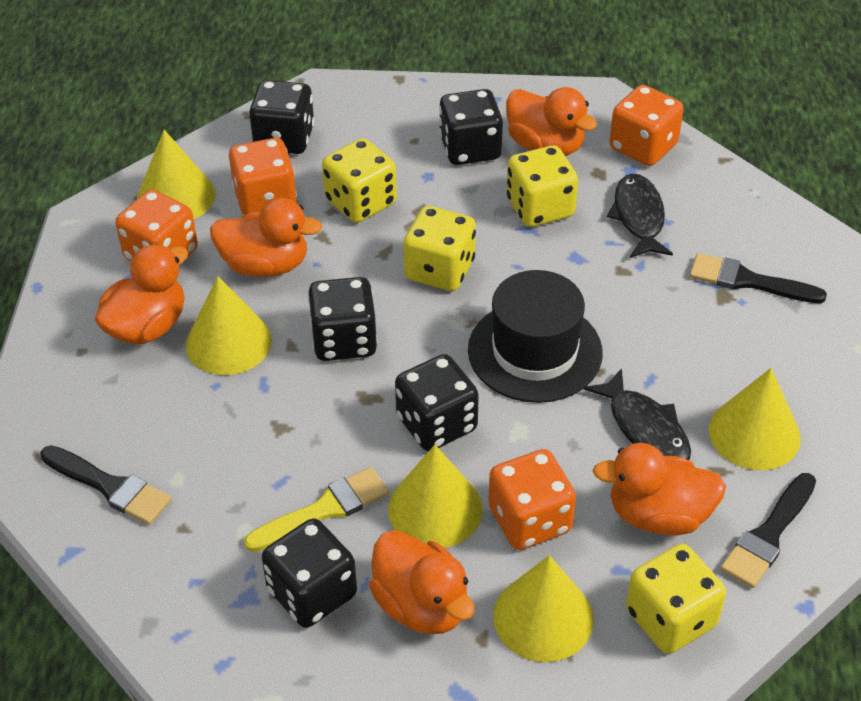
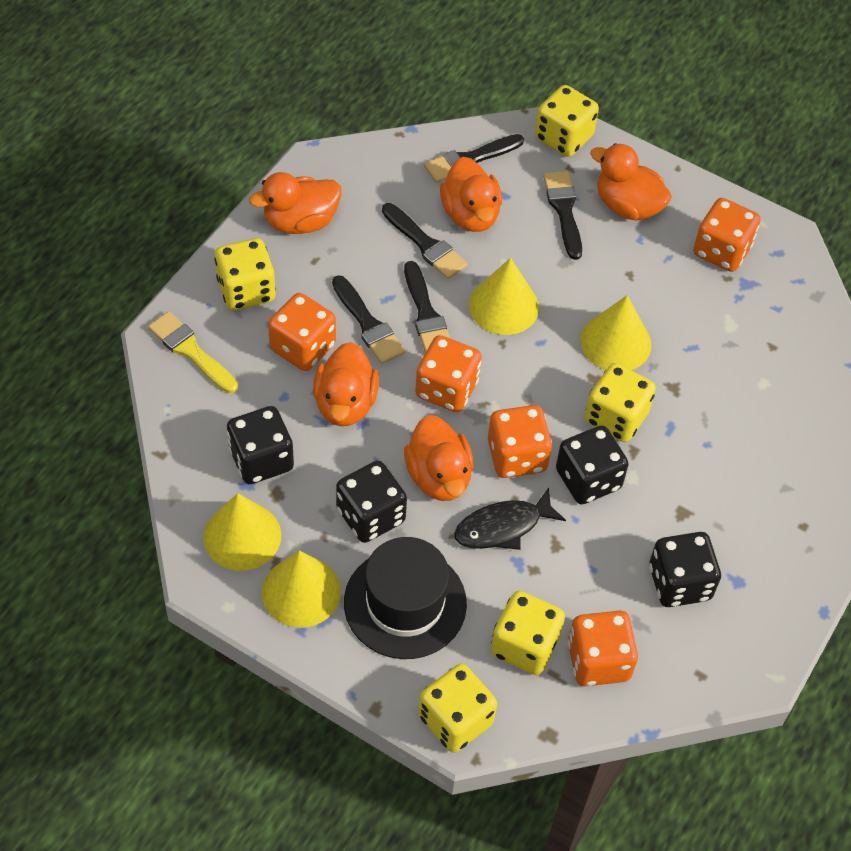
black brush: 3 -> 5
black dice: 5 -> 4
black fish: 2 -> 1
orange dice: 4 -> 5
yellow cone: 5 -> 4
yellow dice: 4 -> 5

